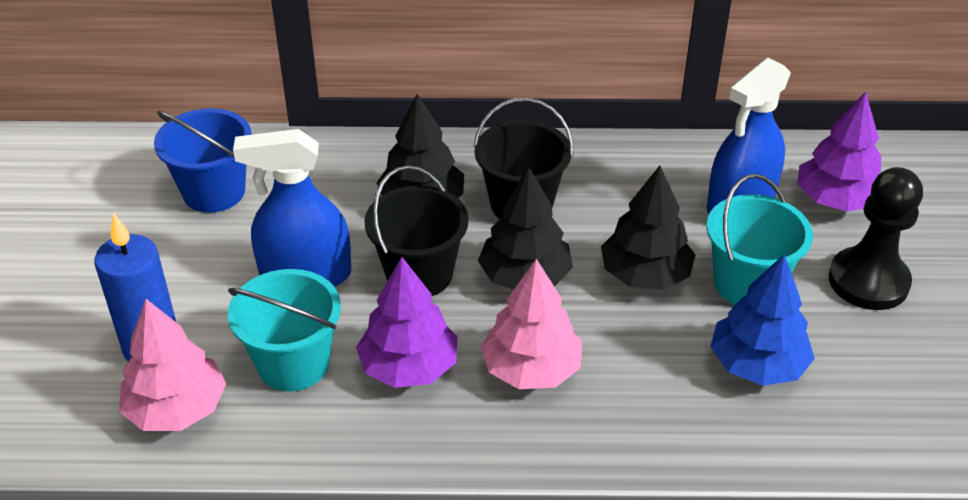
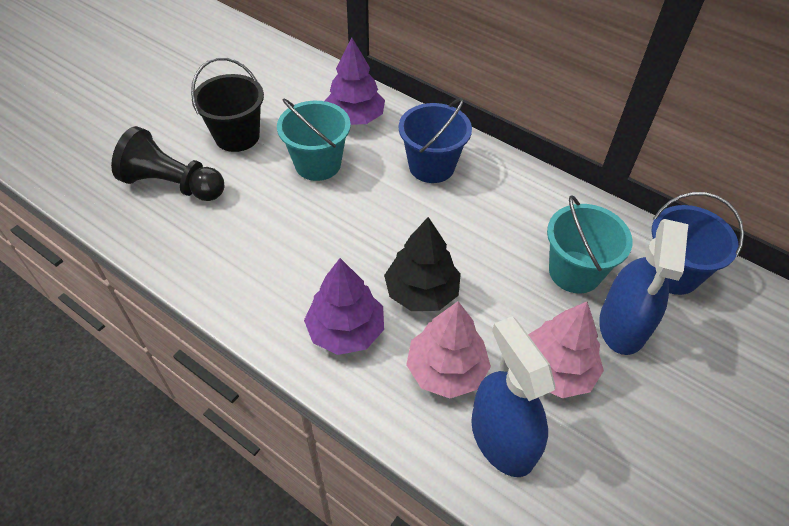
black bucket: 2 -> 1
black tree: 3 -> 1
blue bucket: 1 -> 2
blue candle: 1 -> 0
blue tree: 1 -> 0

